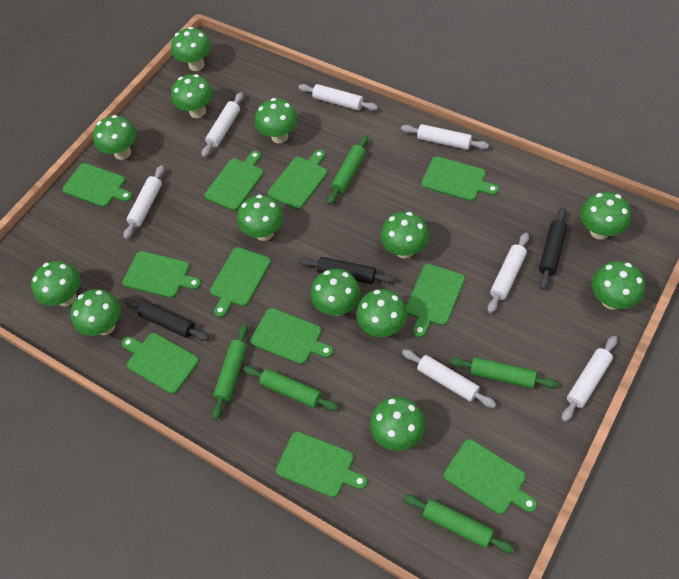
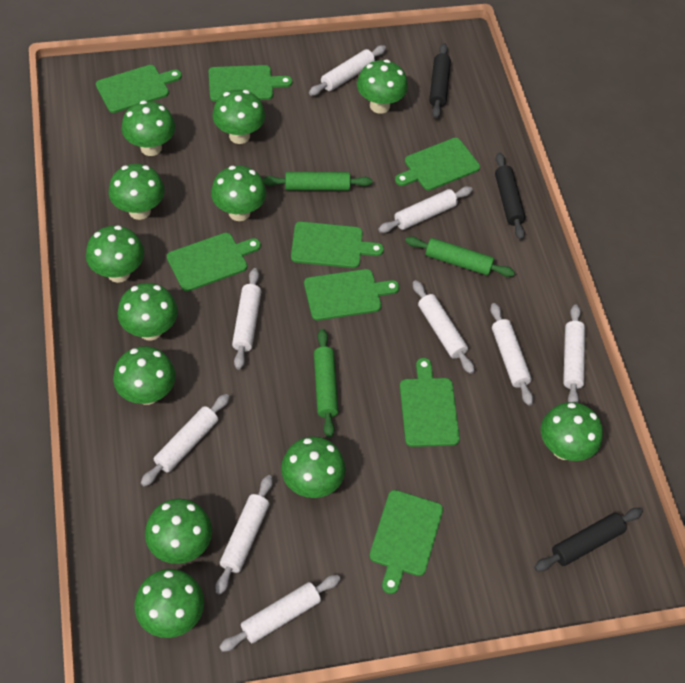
green cutting board: 11 -> 8
green mushroom: 13 -> 12
green rolling pin: 5 -> 3
white rolling pin: 7 -> 9

